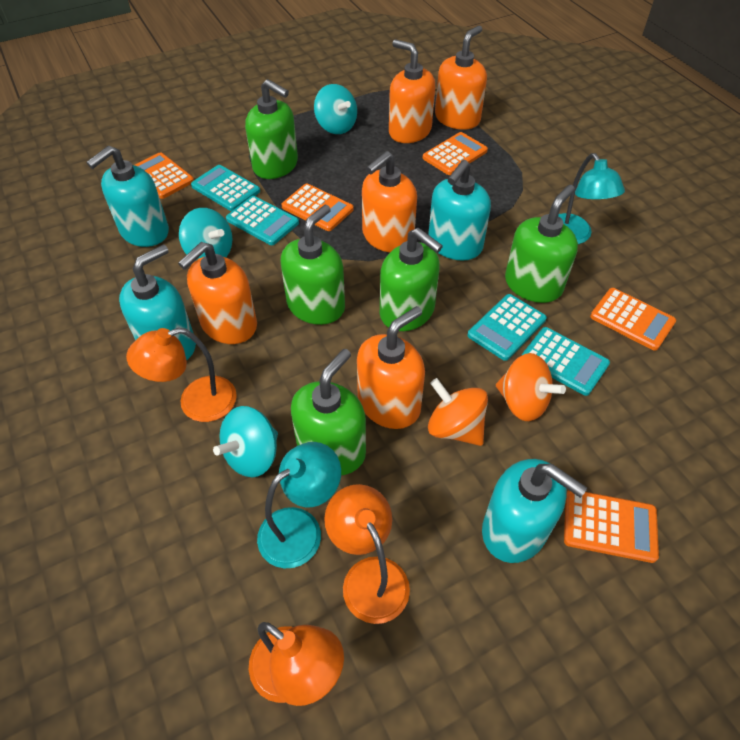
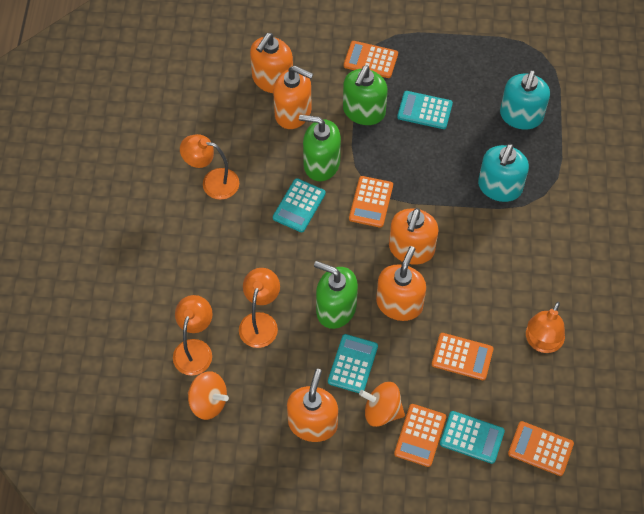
green soap dispenser: 5 -> 3
orange lamp: 3 -> 4
turquoise lamp: 2 -> 0
turquoise soap dispenser: 4 -> 2
turquoise spinning top: 3 -> 0

